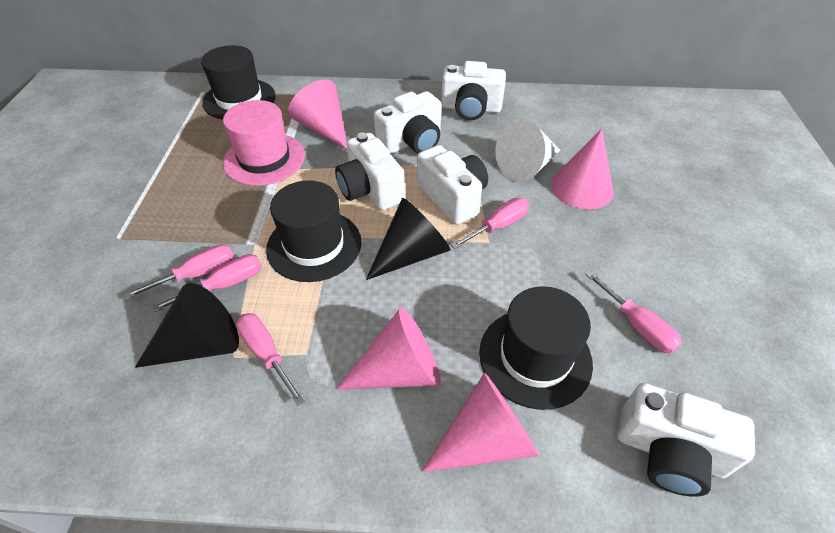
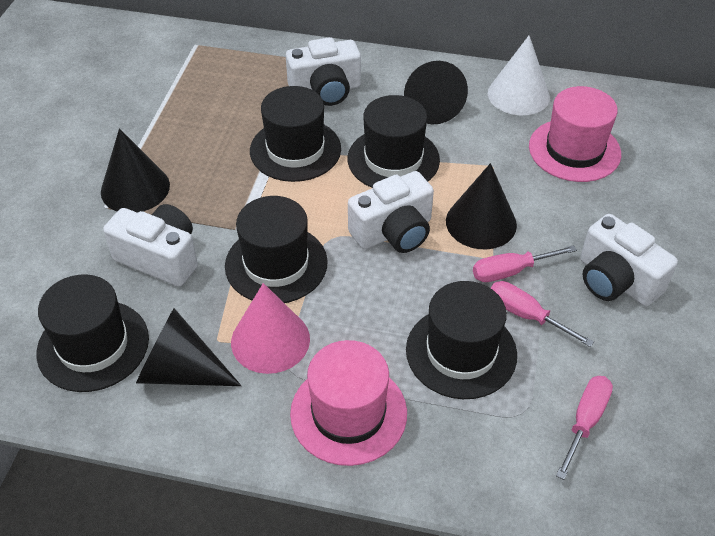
black cone: 2 -> 4
black hat: 3 -> 5
pink cone: 4 -> 1
pink hat: 1 -> 2
pink screwdriver: 5 -> 3
white camera: 5 -> 4

